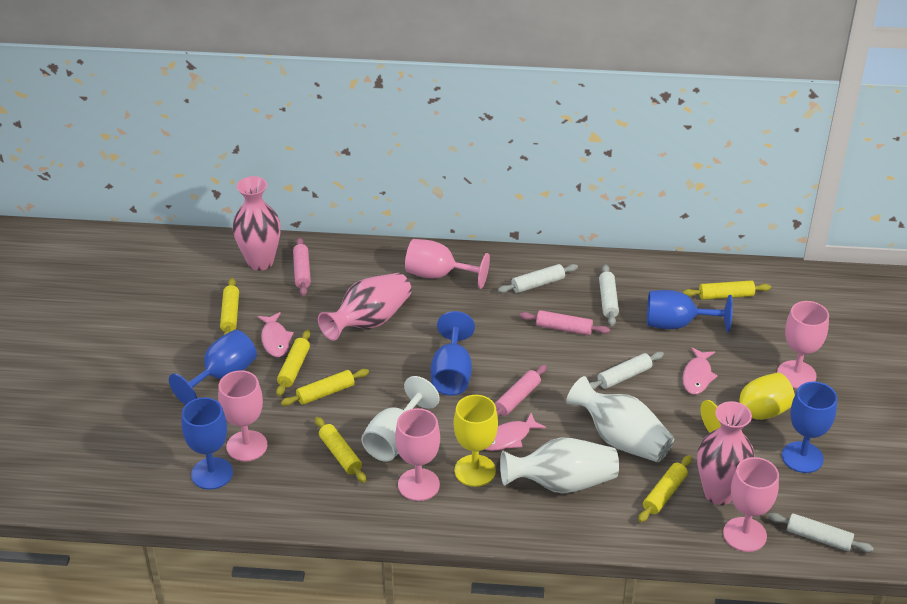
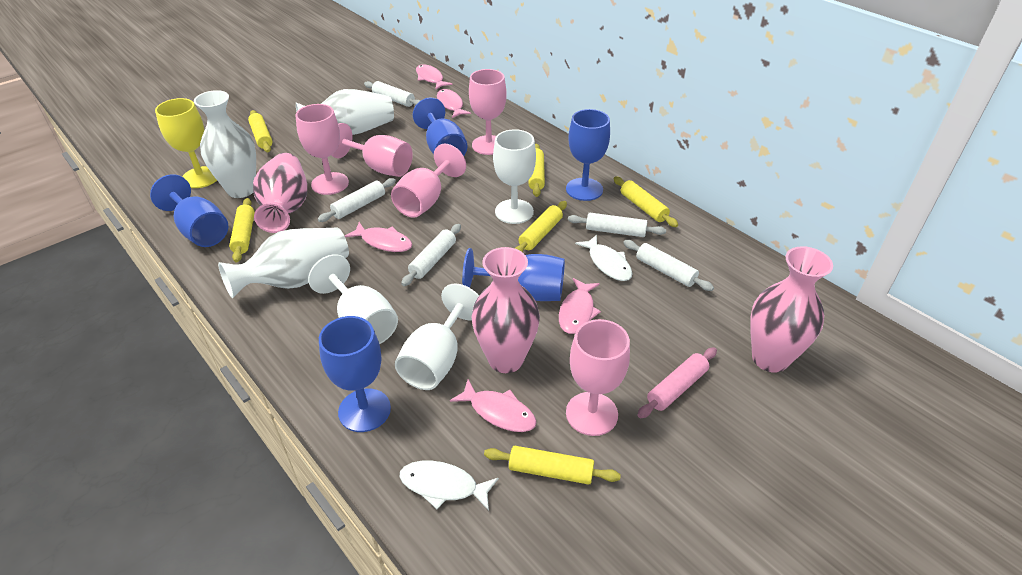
pink fish: 3 -> 5
pink rolling pin: 3 -> 1
white fish: 0 -> 2
white goblet: 1 -> 3
white rolling pin: 4 -> 5
white vase: 2 -> 3
yellow goblet: 2 -> 1

